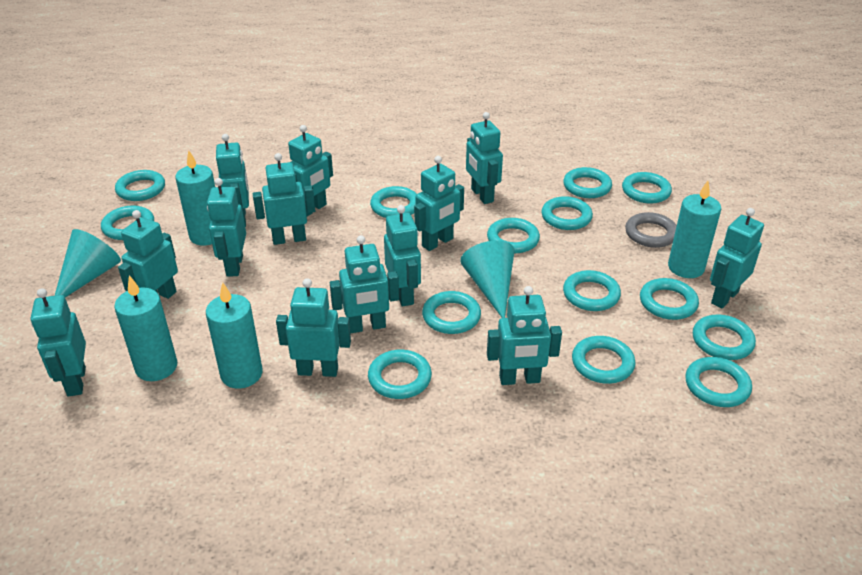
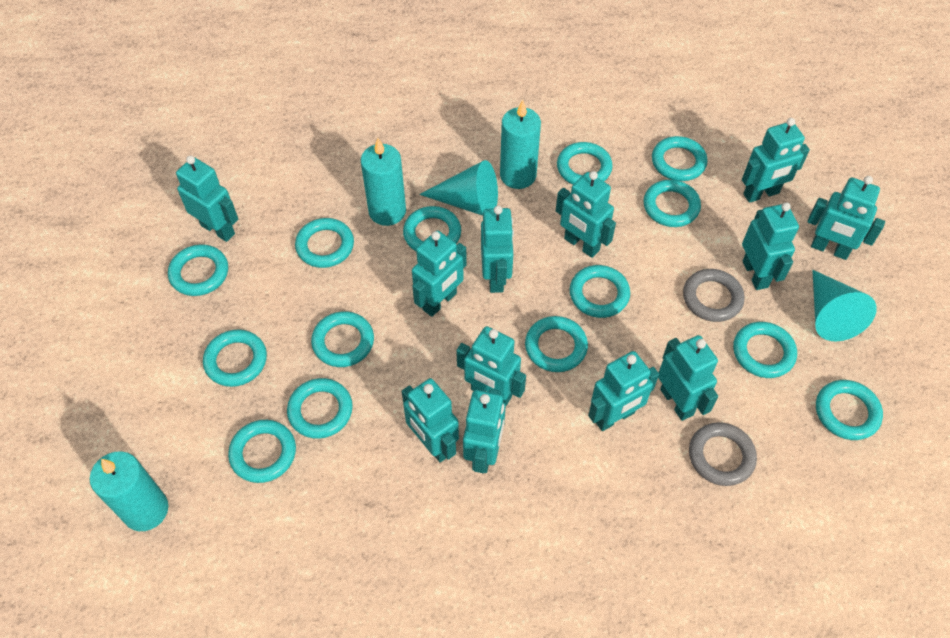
grey ring: 1 -> 2
turquoise candle: 4 -> 3
turquoise robot: 13 -> 12

